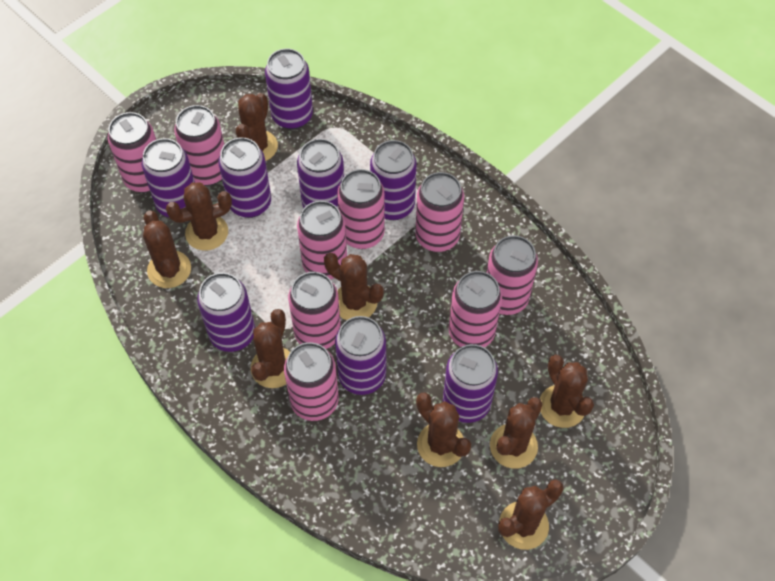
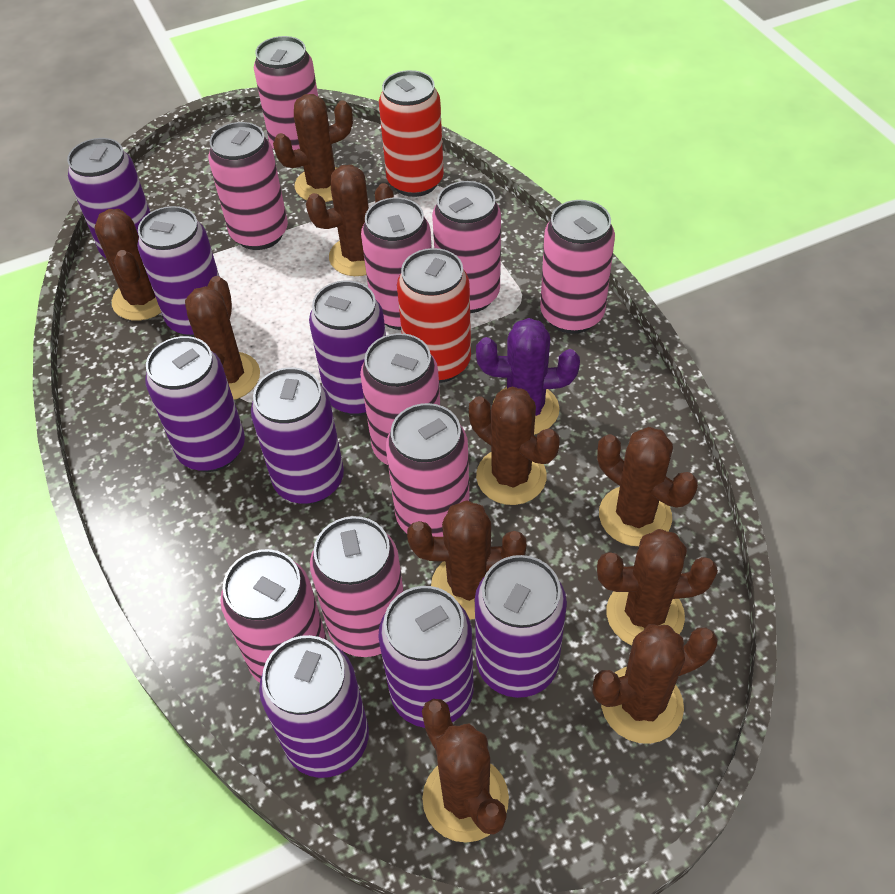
brown cactus: 9 -> 10
purple cactus: 0 -> 1
red can: 0 -> 2

